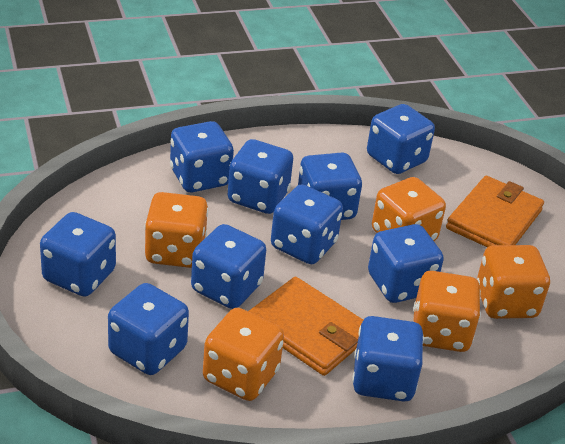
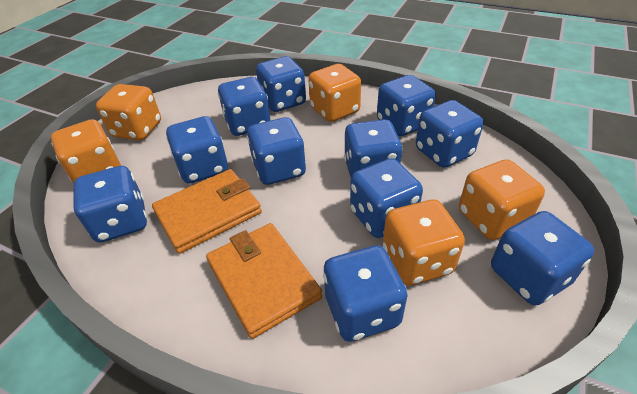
blue dice: 10 -> 11

